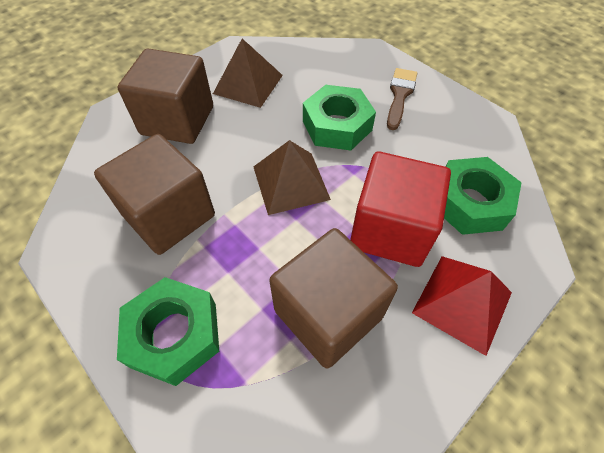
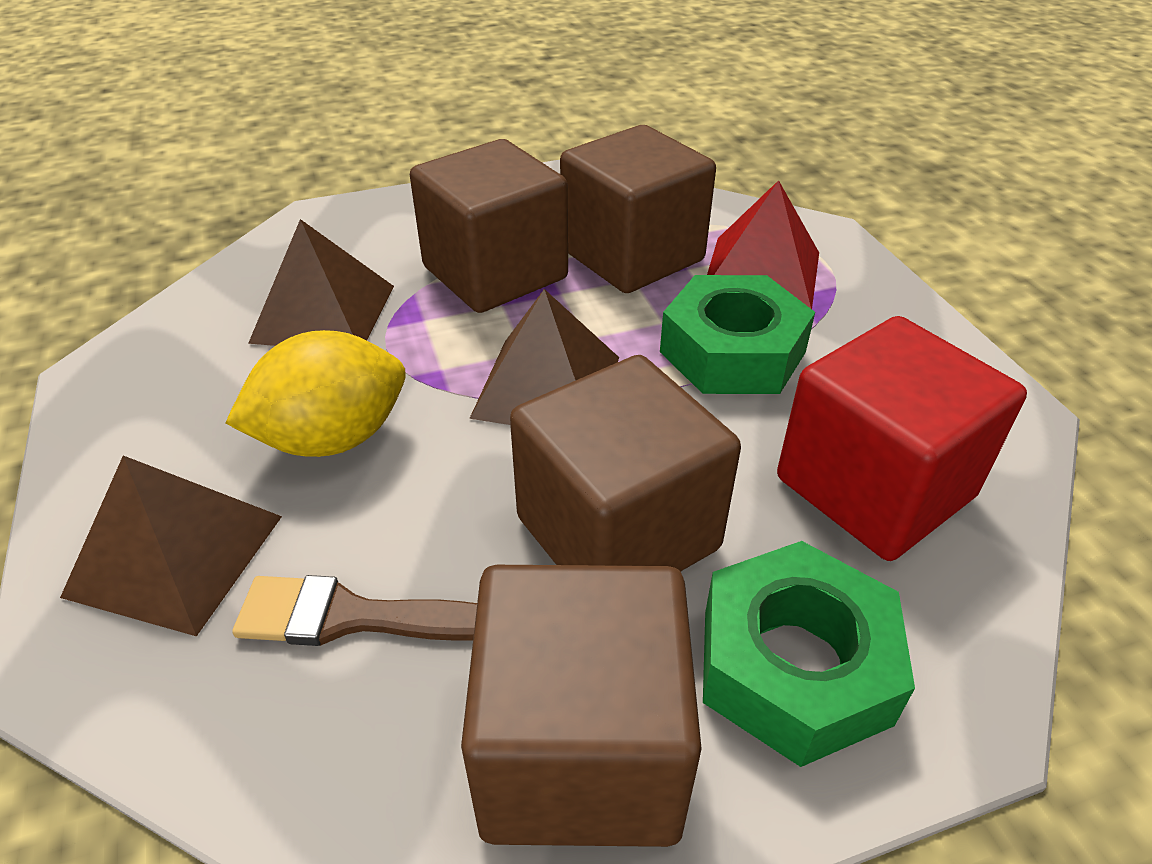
brown cube: 3 -> 4
brown pyramid: 2 -> 3
green nut: 3 -> 2
yellow lemon: 0 -> 1

